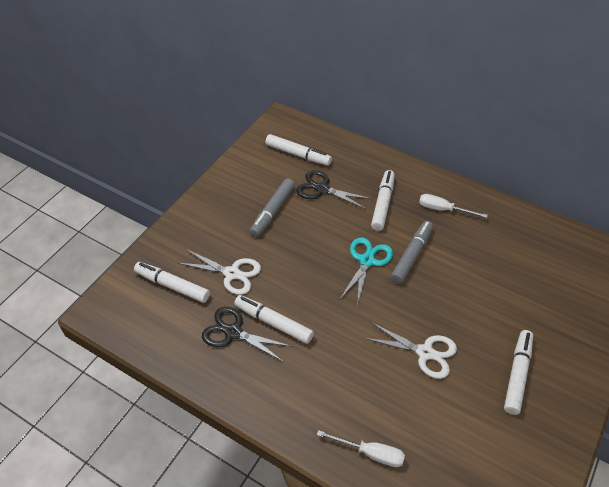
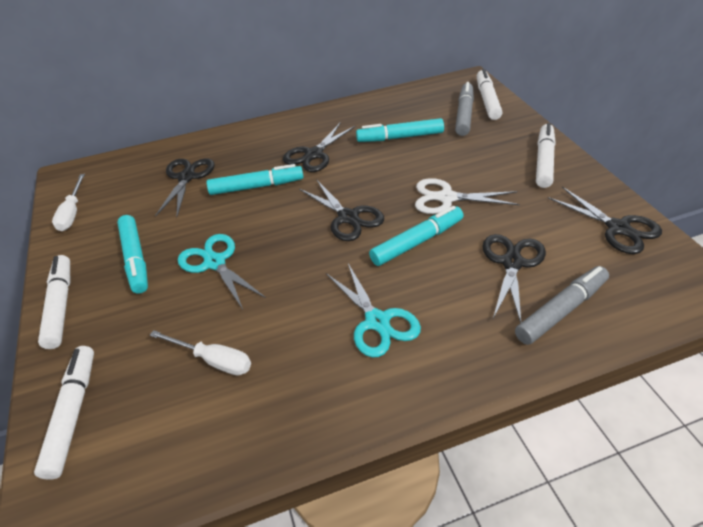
black scissors: 2 -> 5
turquoise marker: 0 -> 4
turquoise scissors: 1 -> 2
white marker: 5 -> 4
white scissors: 2 -> 1

